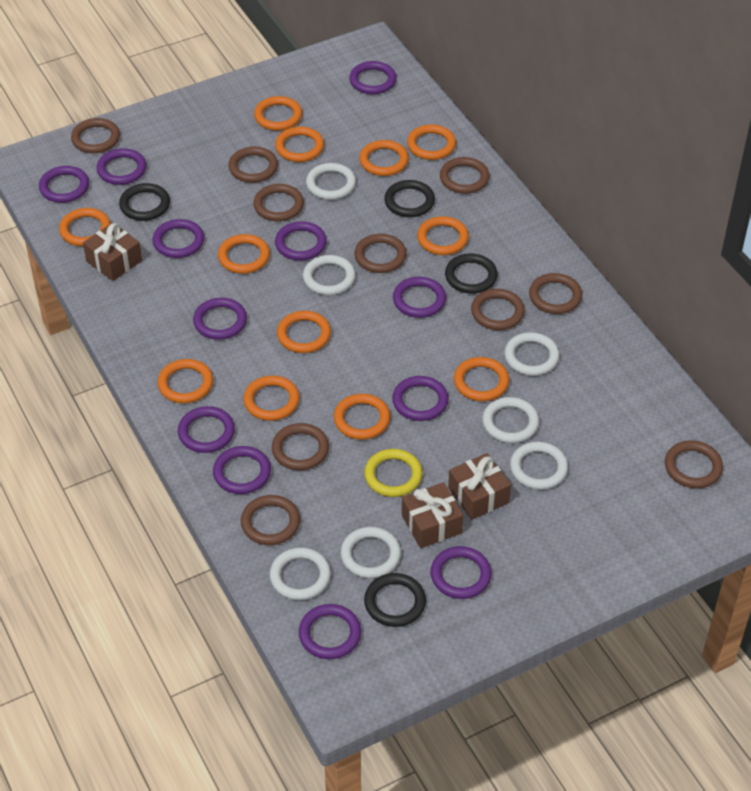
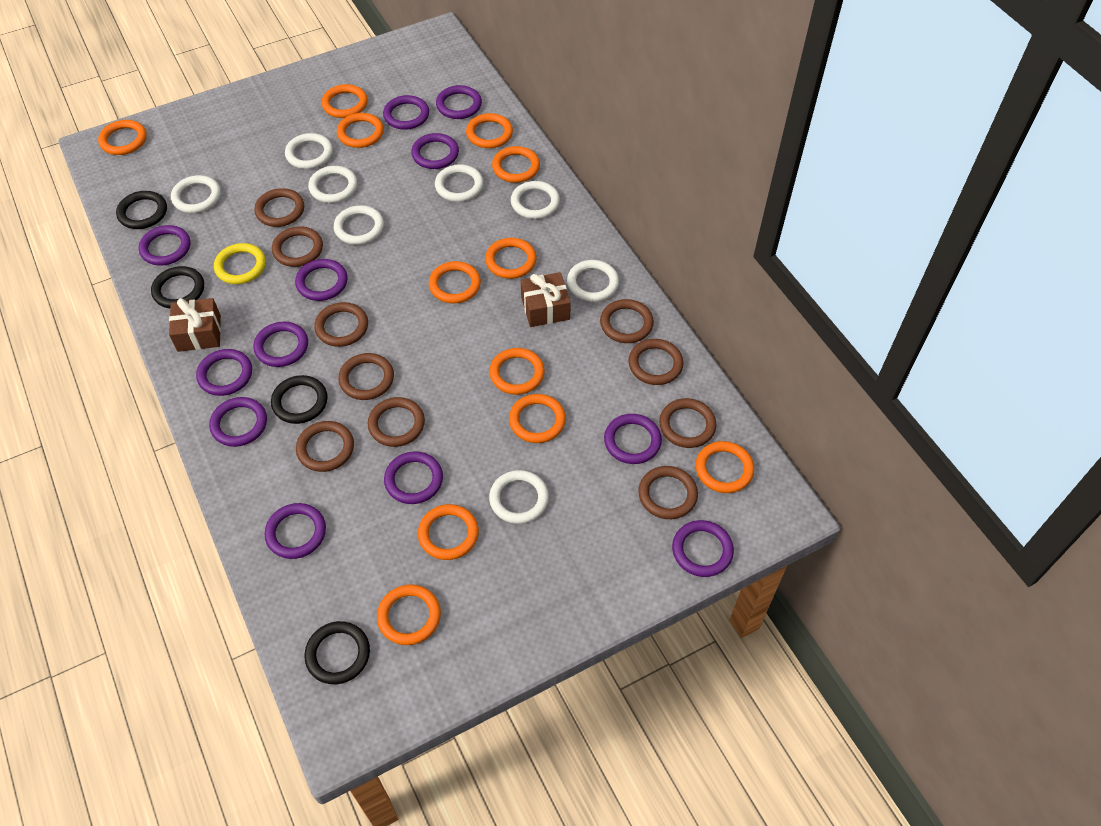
brown gift: 3 -> 2
white ring: 7 -> 8

